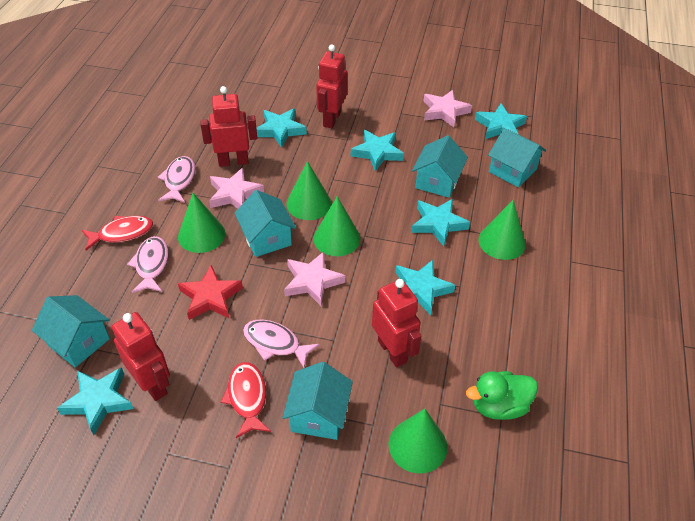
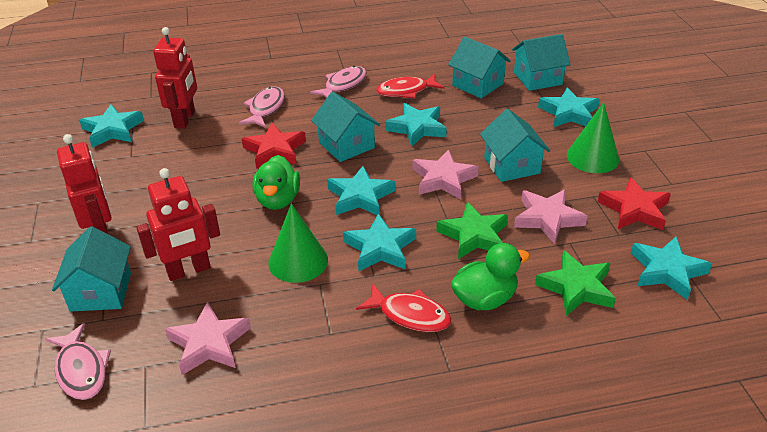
green cone: 5 -> 2
green duck: 1 -> 2
green star: 0 -> 2
red robot: 4 -> 3
red star: 1 -> 2

